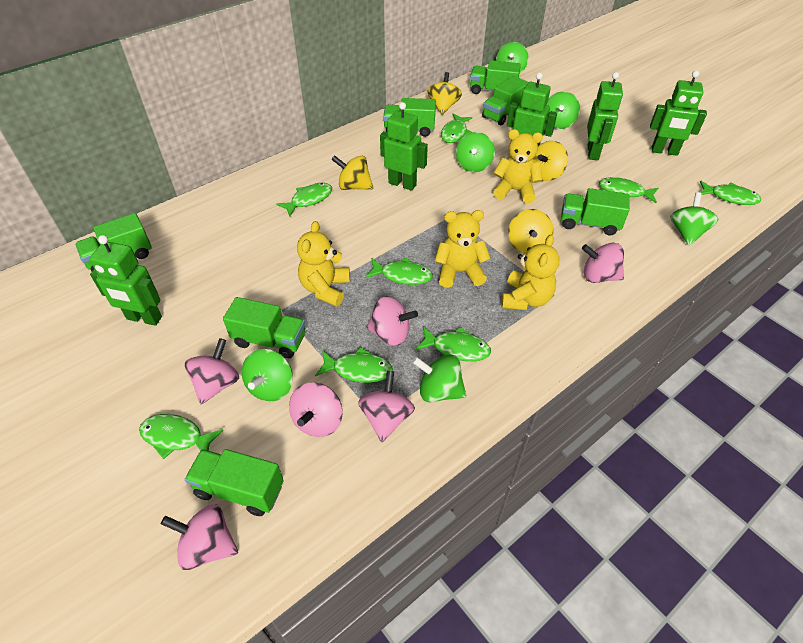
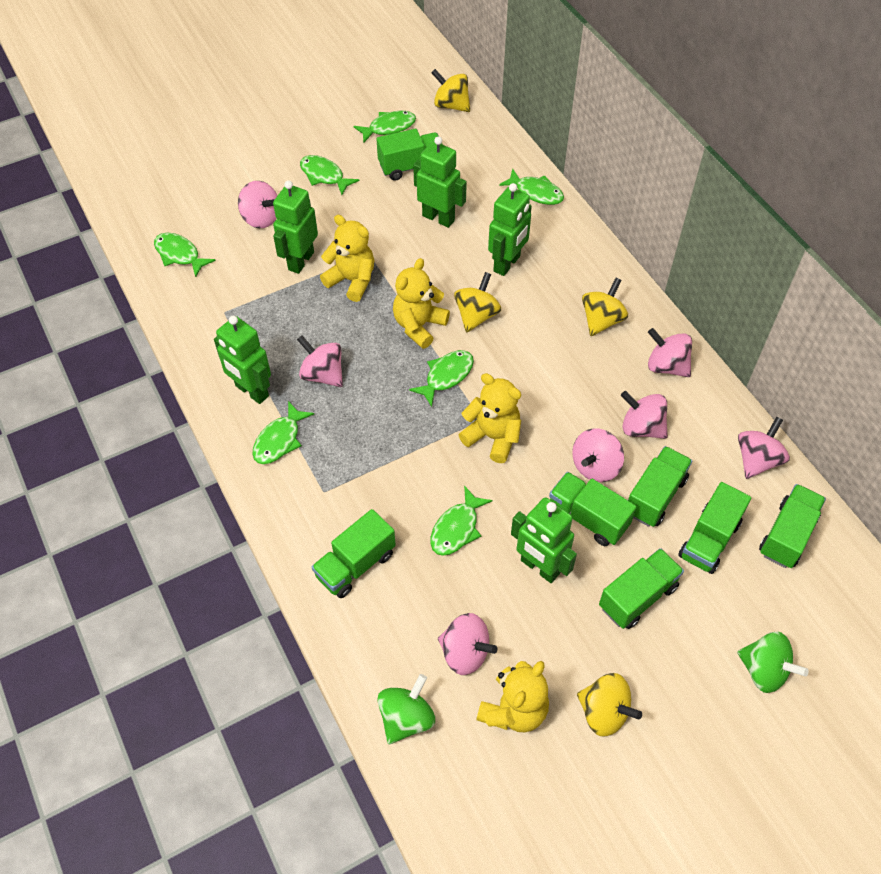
green fish: 8 -> 7
green spinning top: 6 -> 2
pink spinning top: 6 -> 7

